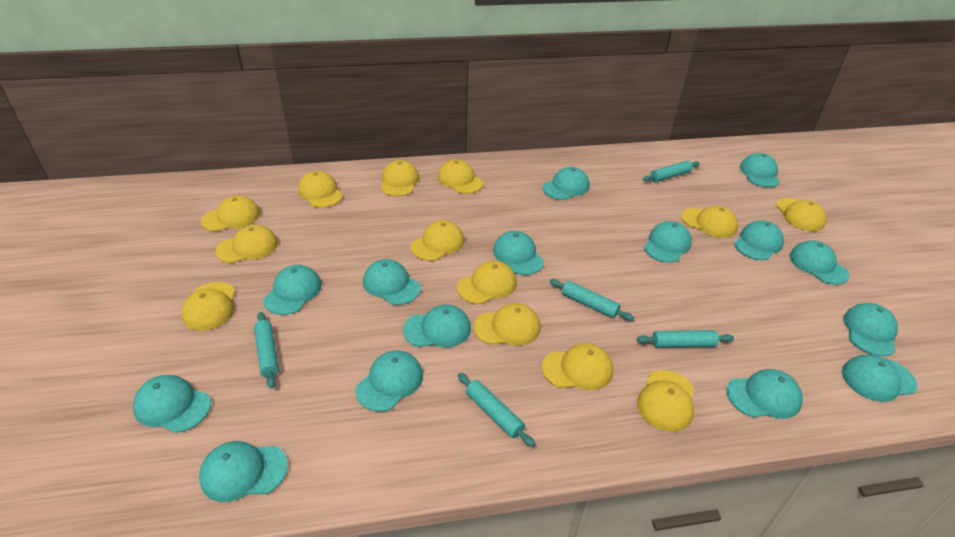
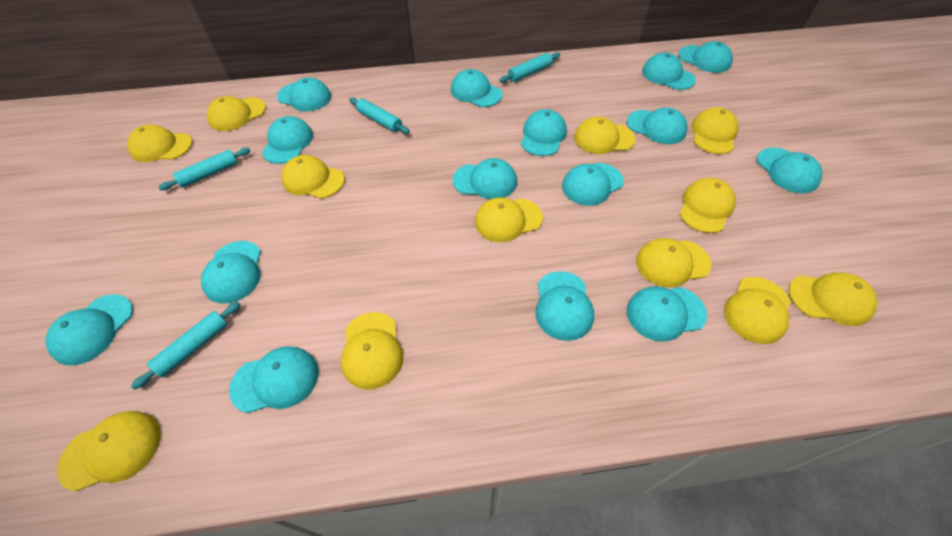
turquoise rolling pin: 5 -> 4
yellow cap: 13 -> 12

